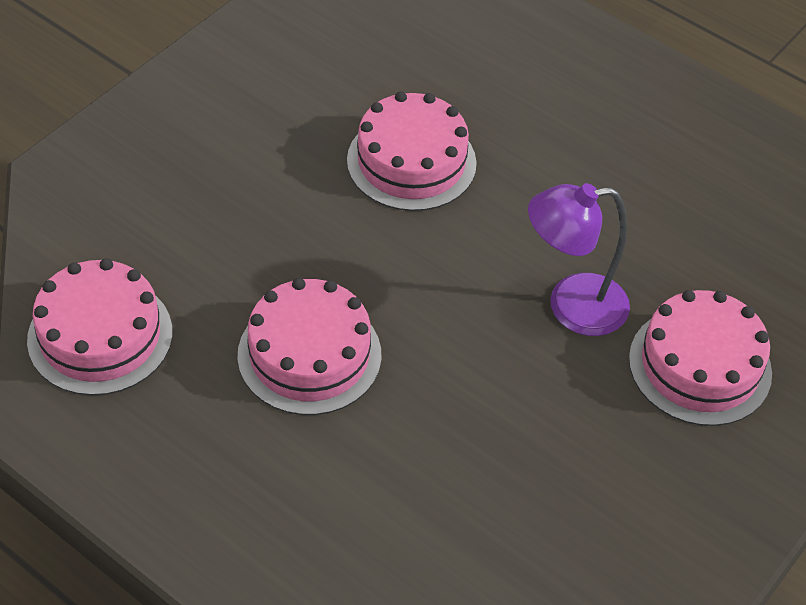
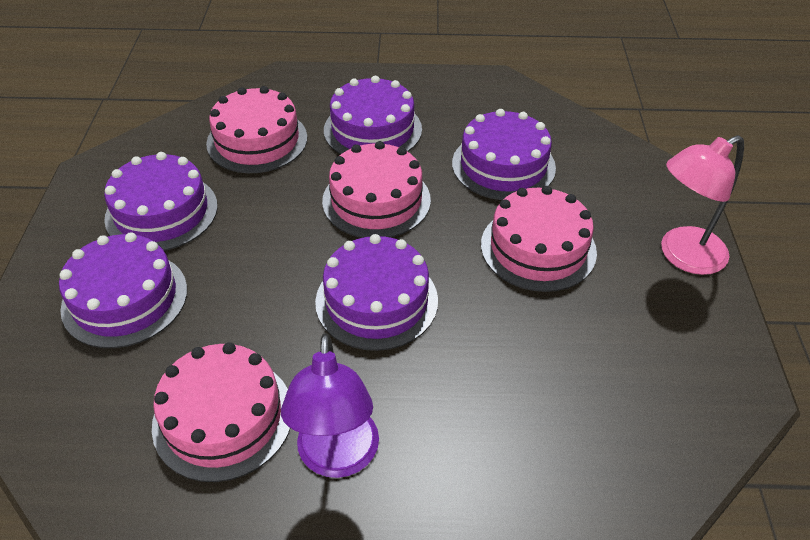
pink lamp: 0 -> 1
purple cake: 0 -> 5

